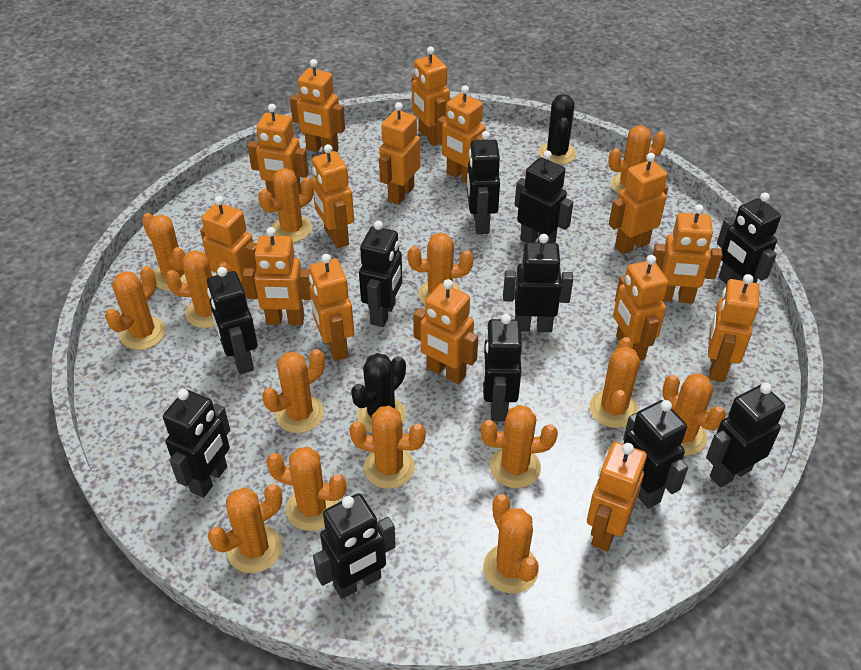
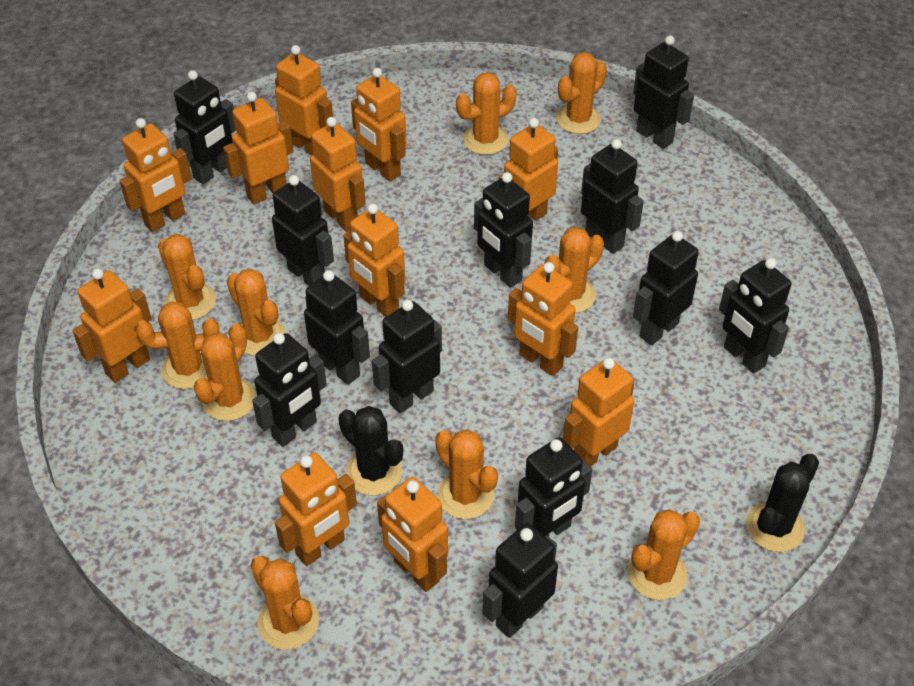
black robot: 11 -> 12
orange cactus: 14 -> 10
orange robot: 15 -> 12

